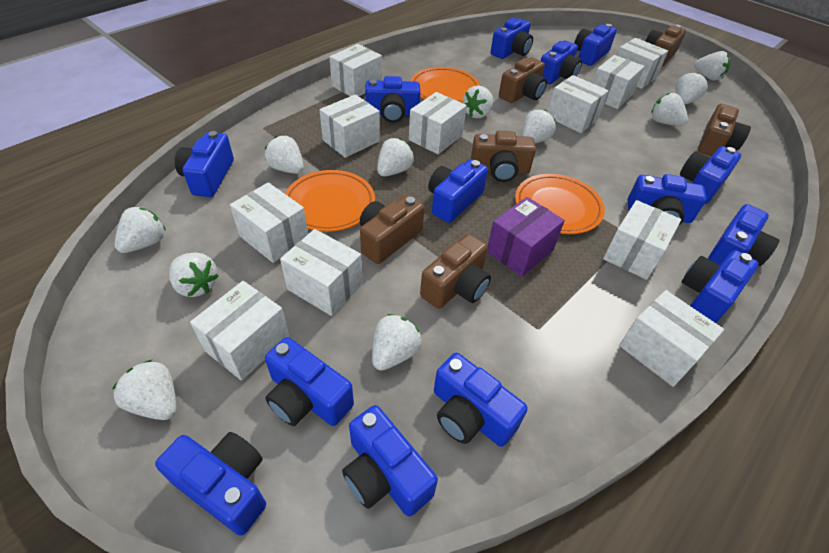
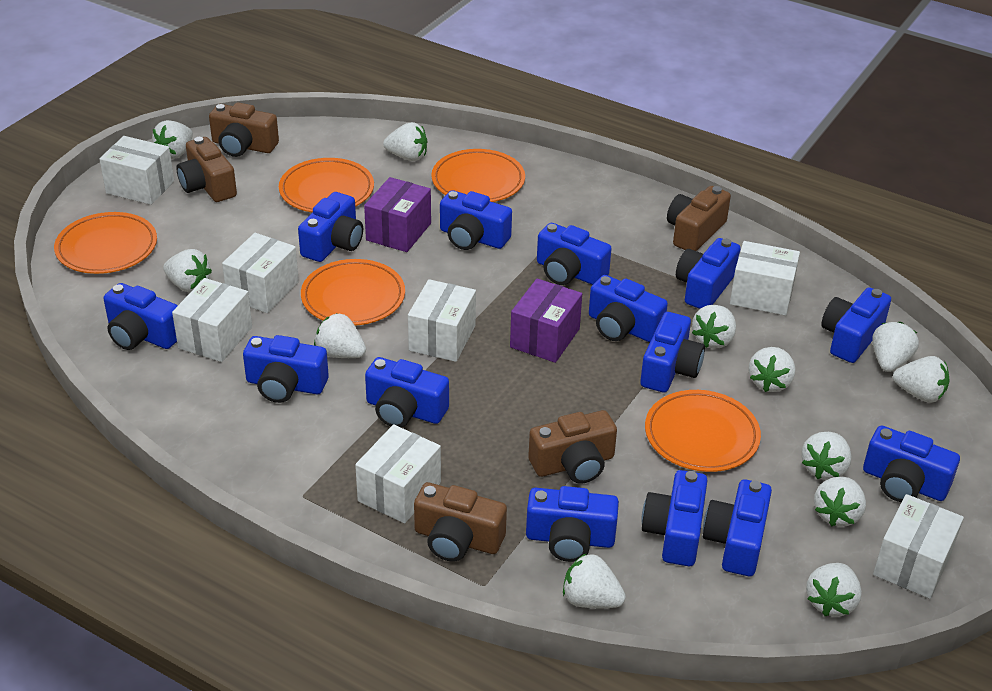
brown camera: 6 -> 5
orange plate: 3 -> 5
purple box: 1 -> 2
white box: 11 -> 7
white strawberry: 11 -> 12

